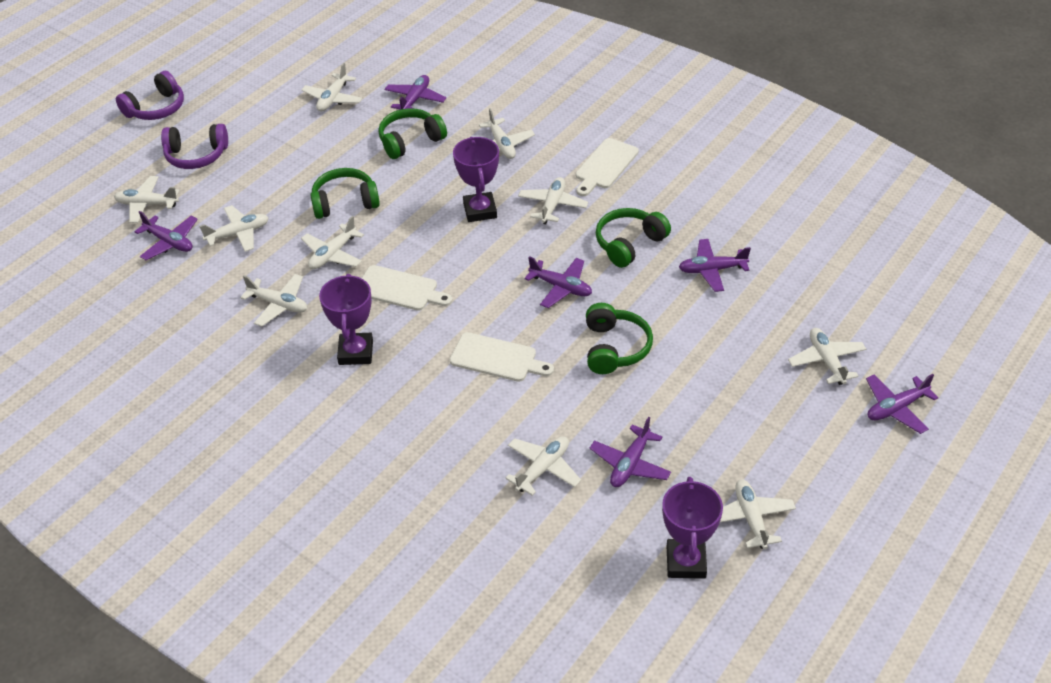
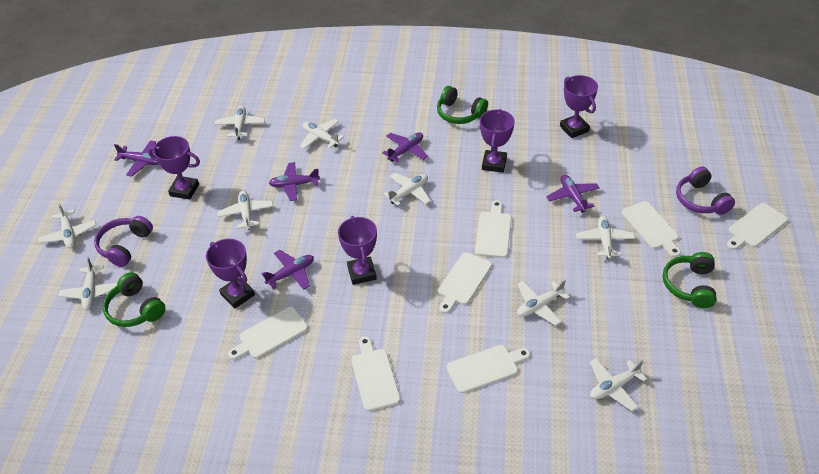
green headphones: 4 -> 3
purple plane: 6 -> 5
purple trophy: 3 -> 5
white cutting board: 3 -> 7
white plane: 10 -> 9

